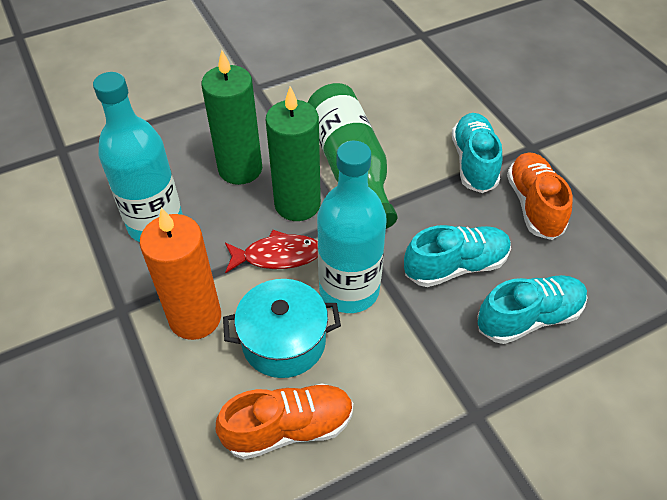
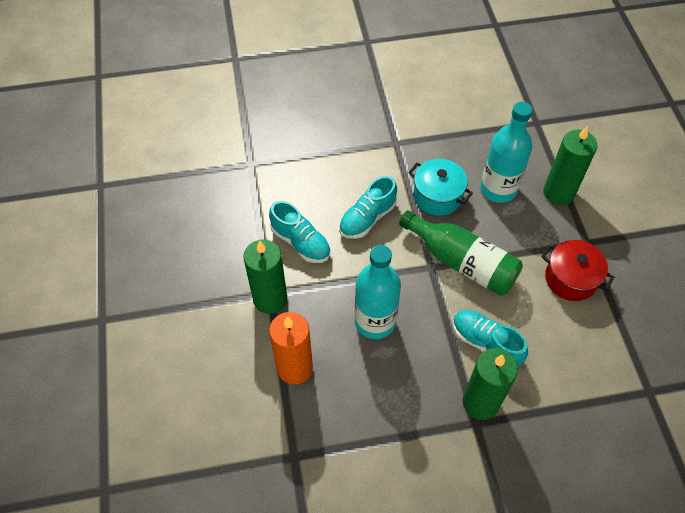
green candle: 2 -> 3
orange shoe: 2 -> 0
red fish: 1 -> 0
red pot: 0 -> 1

